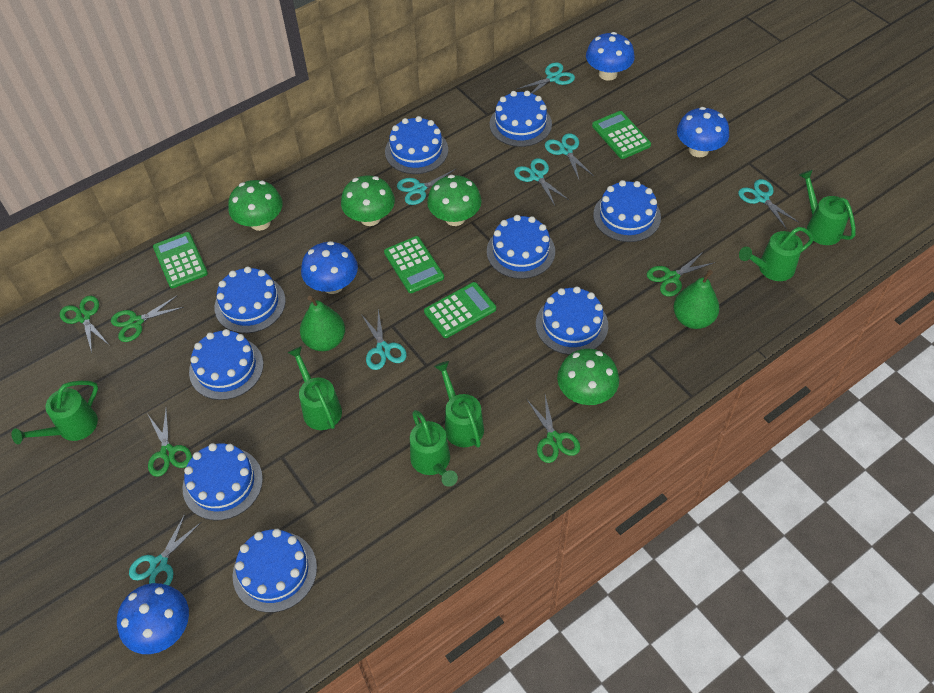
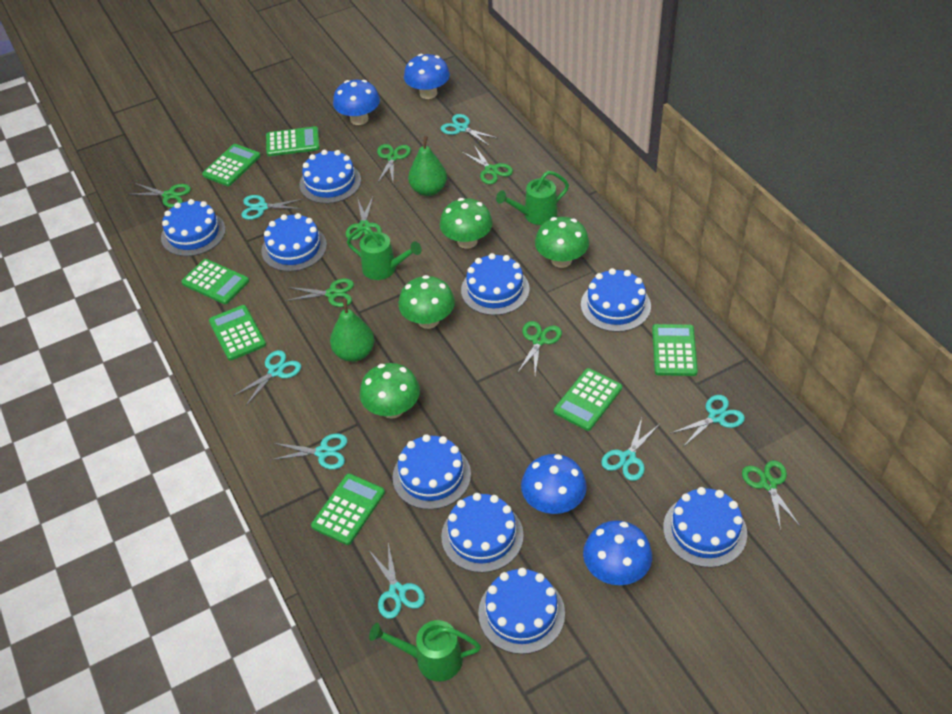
green calculator: 4 -> 7
green scissors: 5 -> 7
green watering can: 6 -> 3

